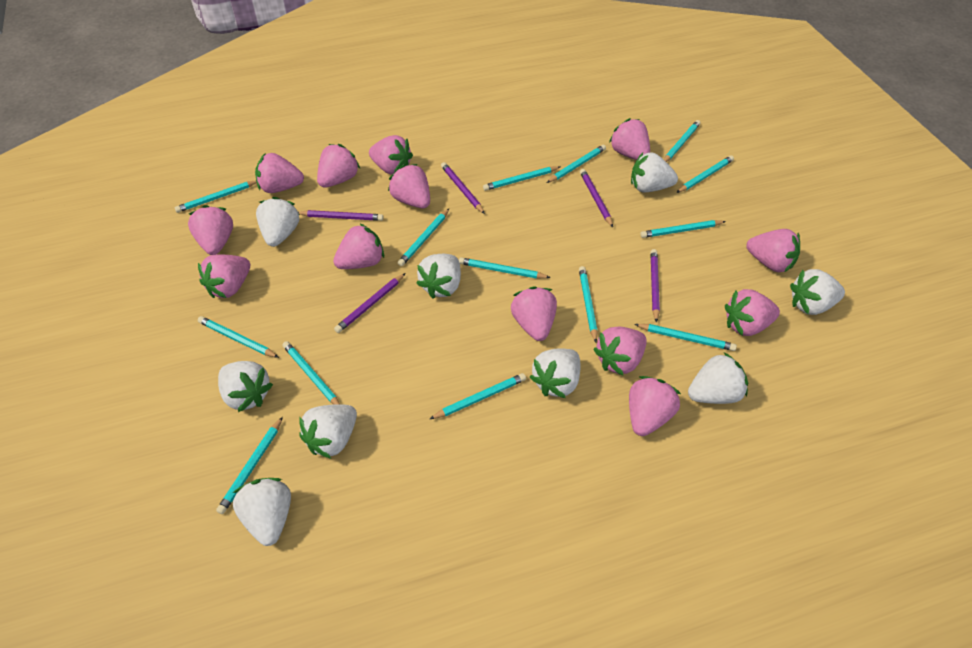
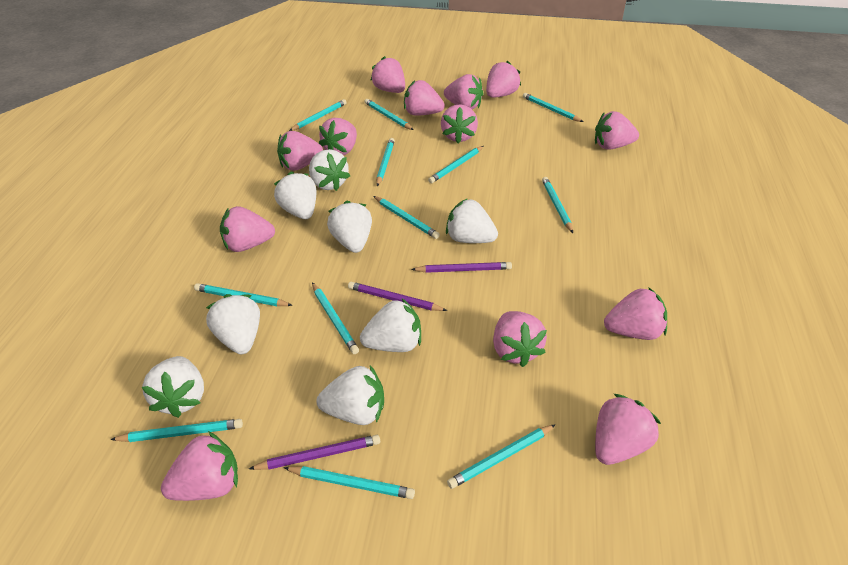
purple pencil: 5 -> 3
turquoise pencil: 14 -> 12
white strawberry: 9 -> 8

